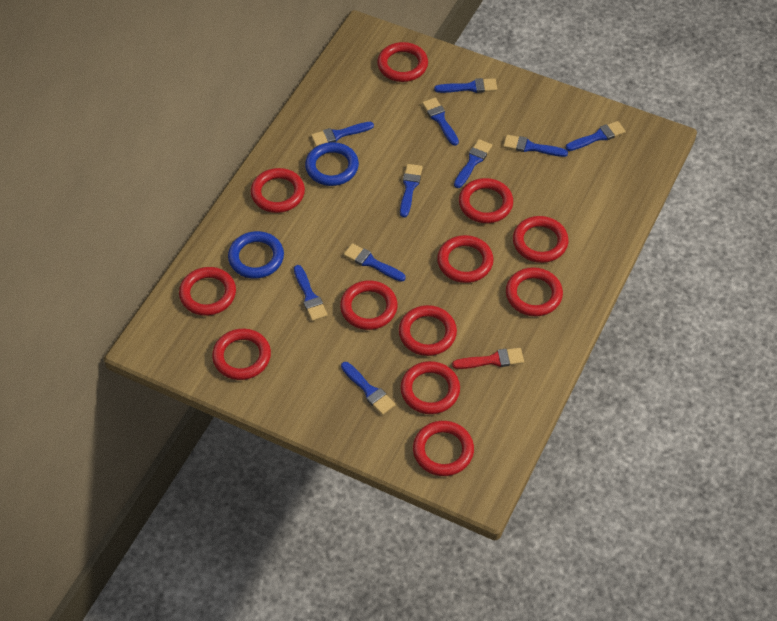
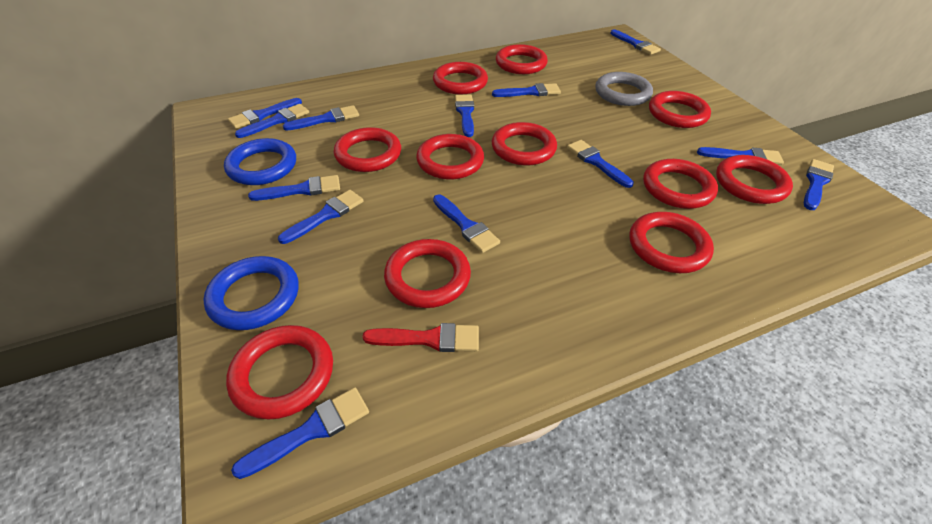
blue brush: 10 -> 13
grey ring: 0 -> 1
red ring: 12 -> 11

